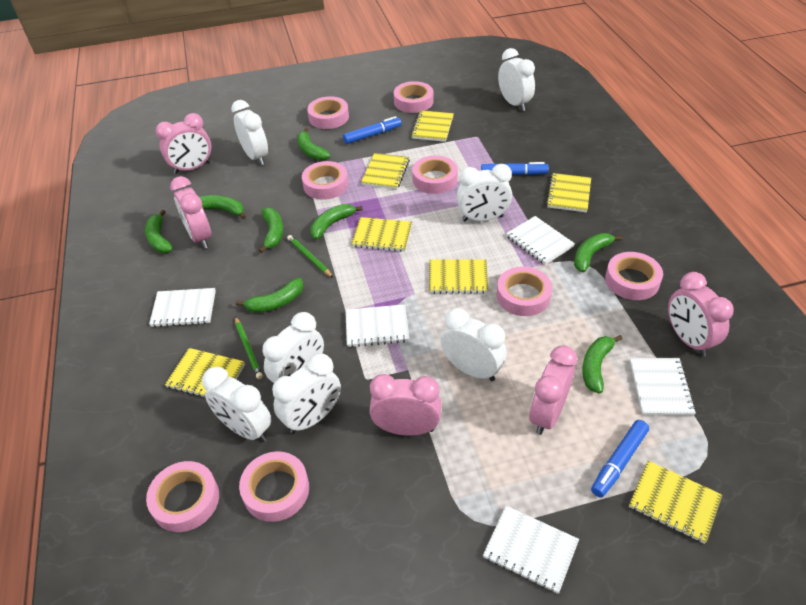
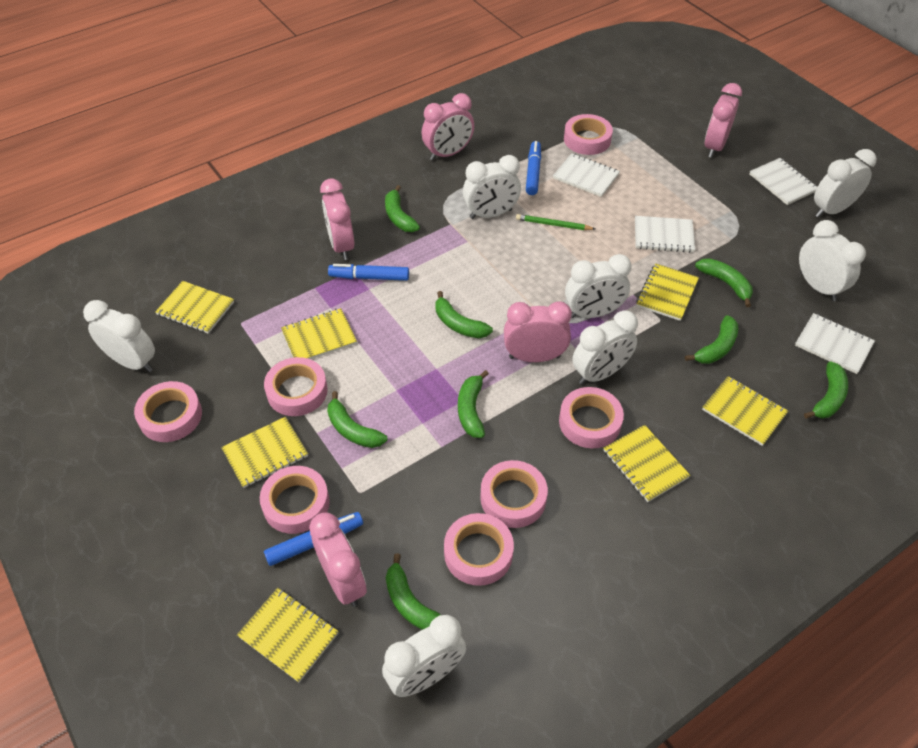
green pencil: 2 -> 1
pink tape: 8 -> 7
white notebook: 5 -> 4

